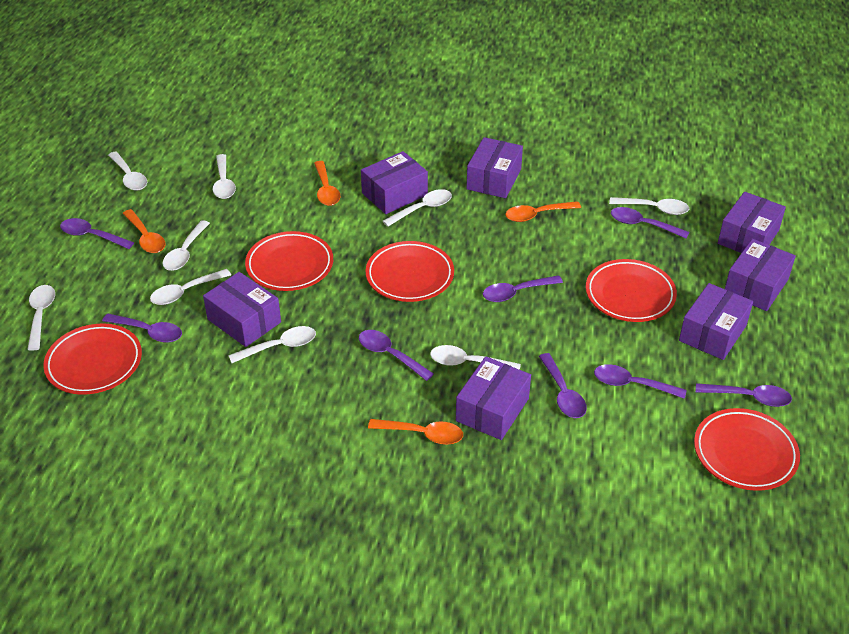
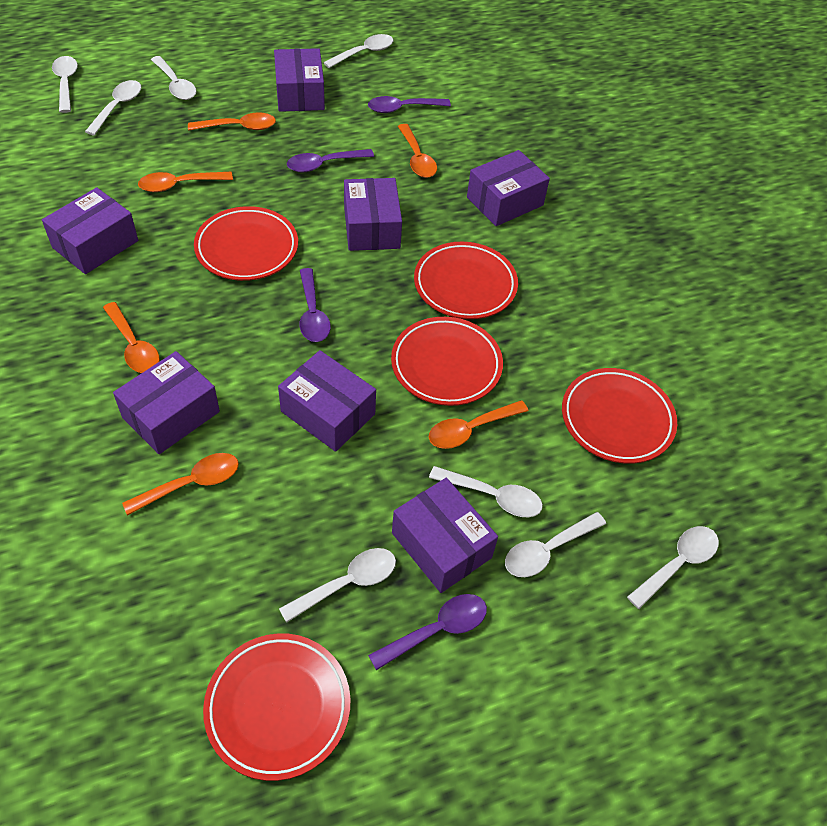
orange spoon: 4 -> 6
purple spoon: 8 -> 4
white spoon: 9 -> 8

